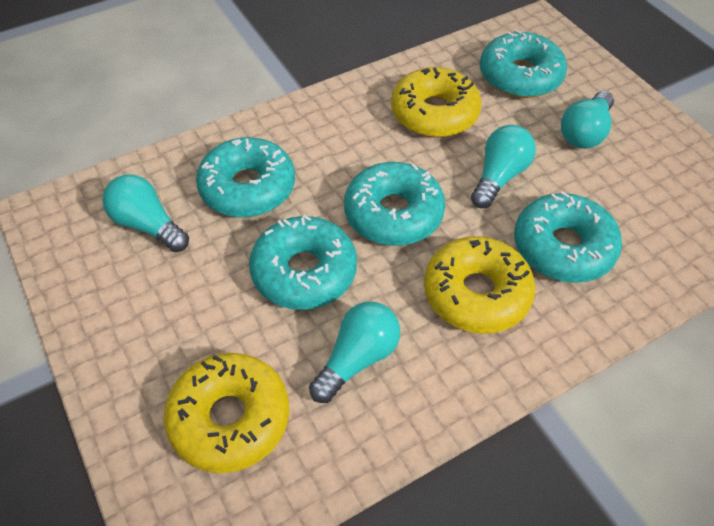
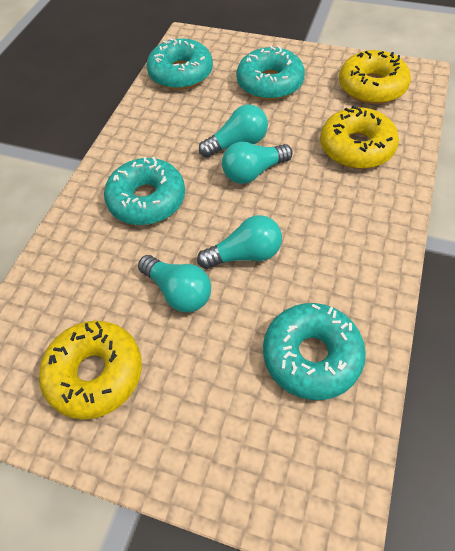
turquoise donut: 5 -> 4

